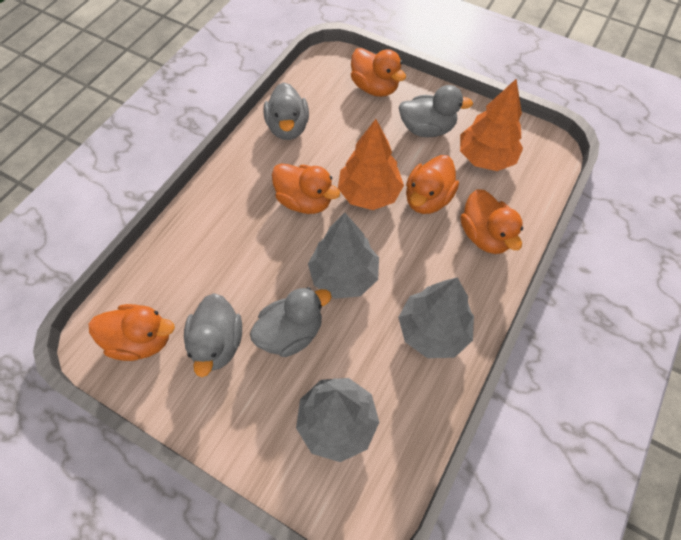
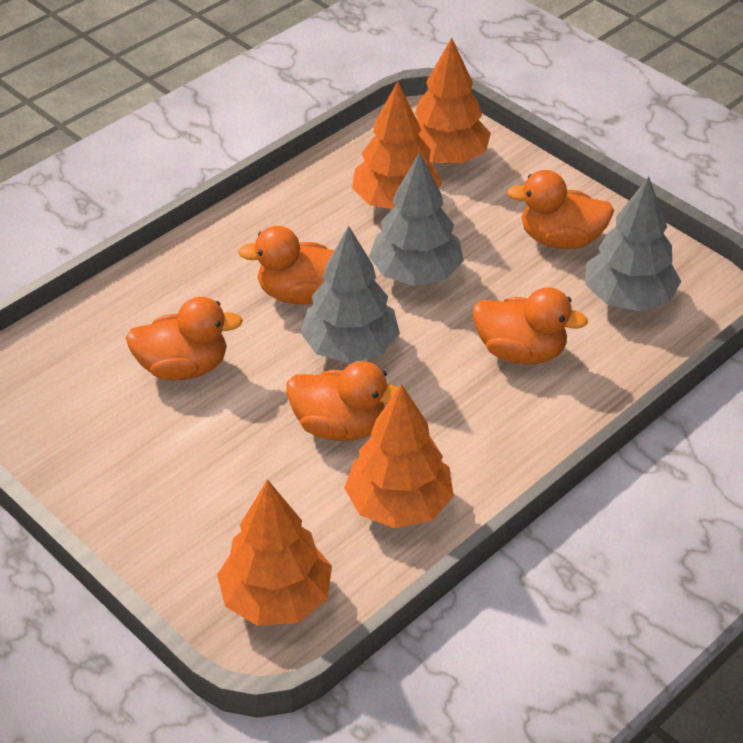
grey duck: 4 -> 0
orange tree: 2 -> 4

